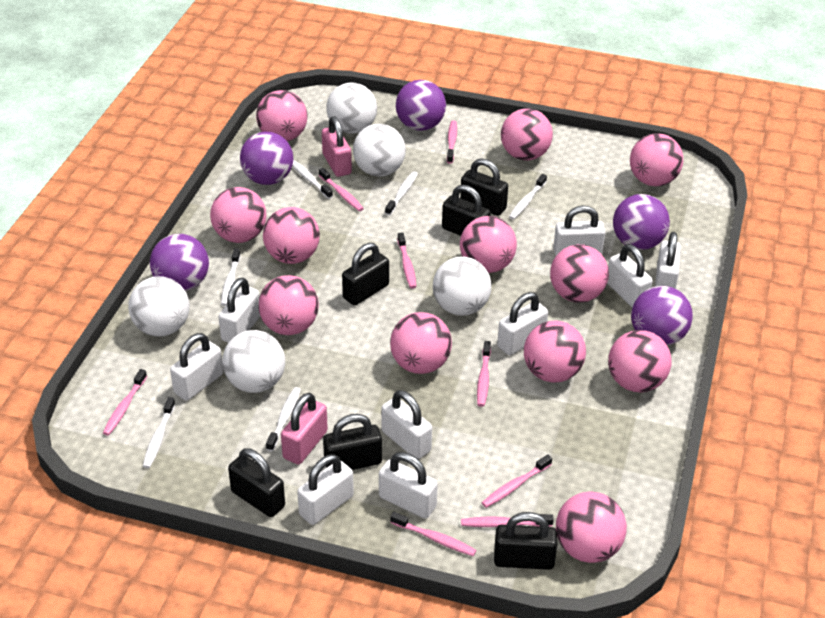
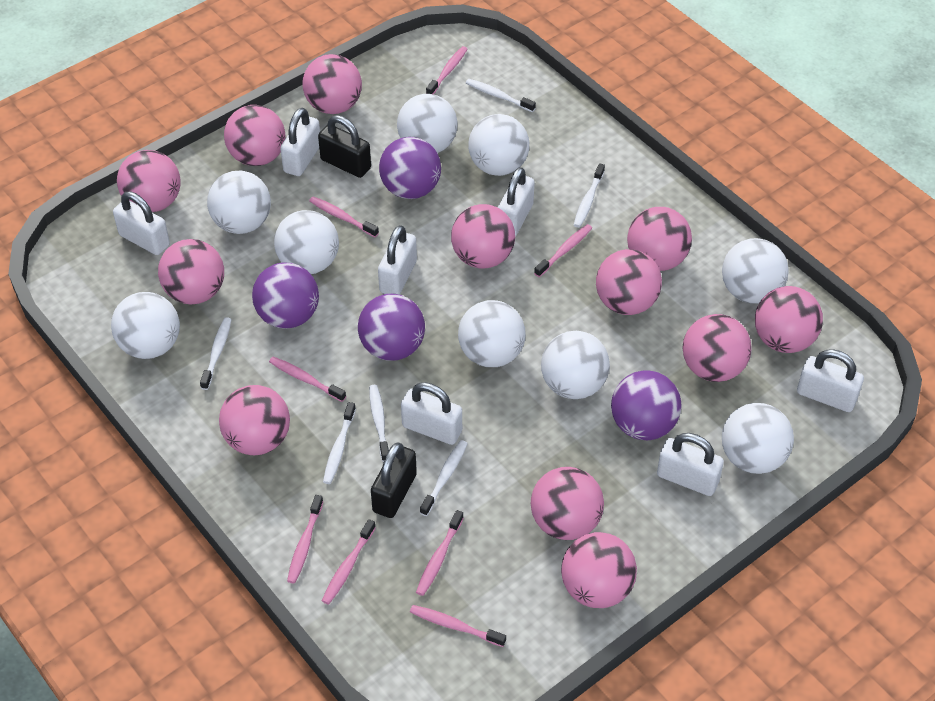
black padlock: 6 -> 2
pink padlock: 2 -> 0
purple ball: 5 -> 4
white ball: 5 -> 9
white padlock: 9 -> 7

